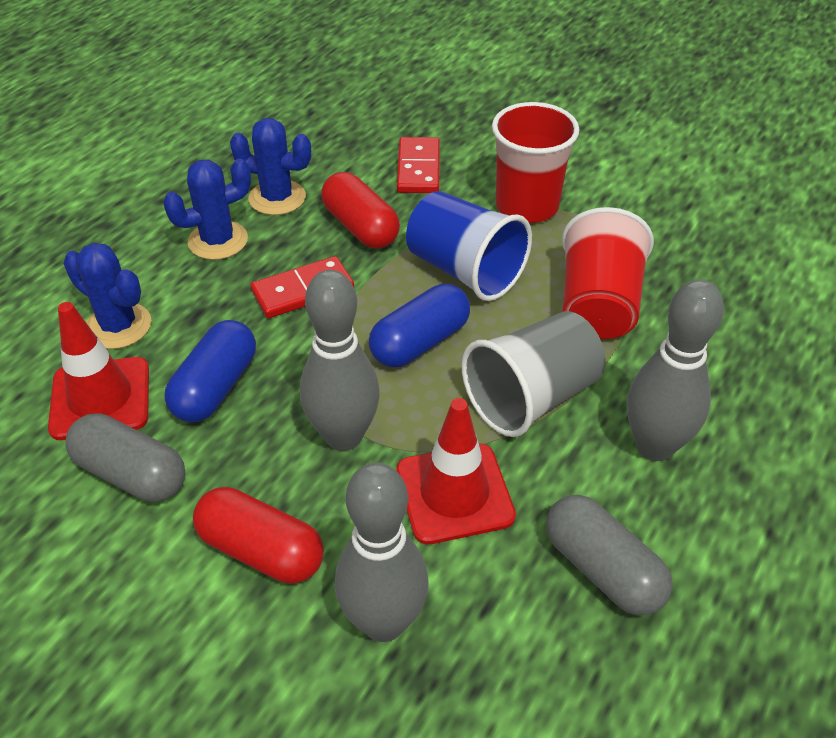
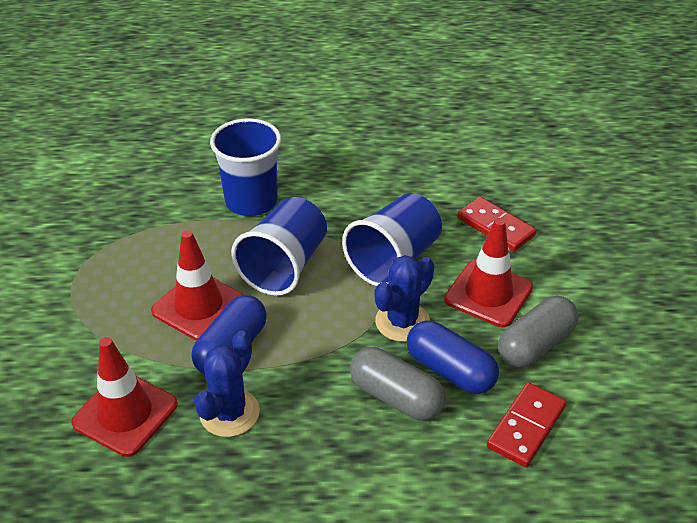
blue cactus: 3 -> 2
blue cup: 1 -> 3
grey bowling pin: 3 -> 0
grey cup: 1 -> 0
red capsule: 2 -> 0
red cup: 2 -> 0
red traffic cone: 2 -> 3

